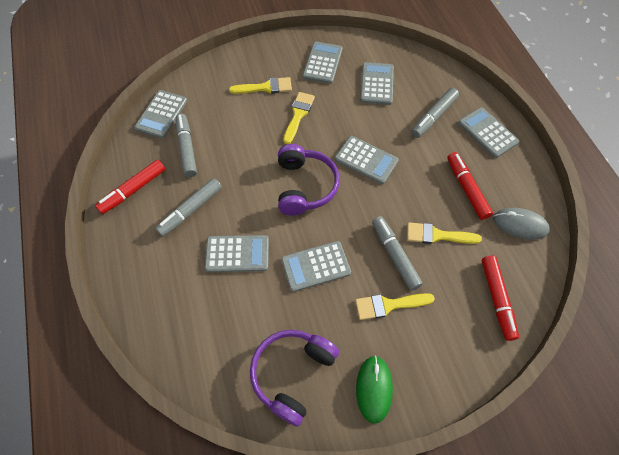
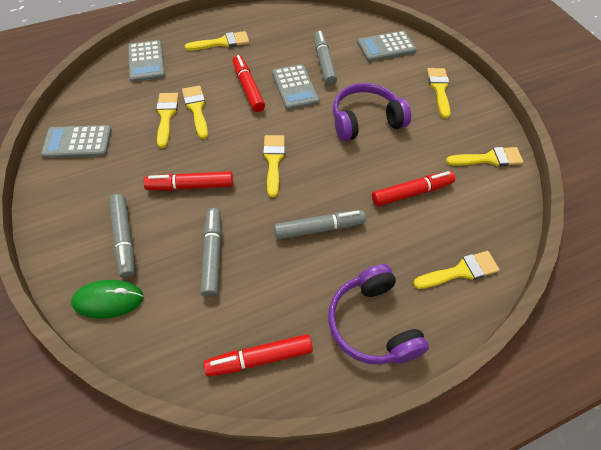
grey calculator: 7 -> 4
grey mouse: 1 -> 0
red marker: 3 -> 4
yellow brush: 4 -> 7

